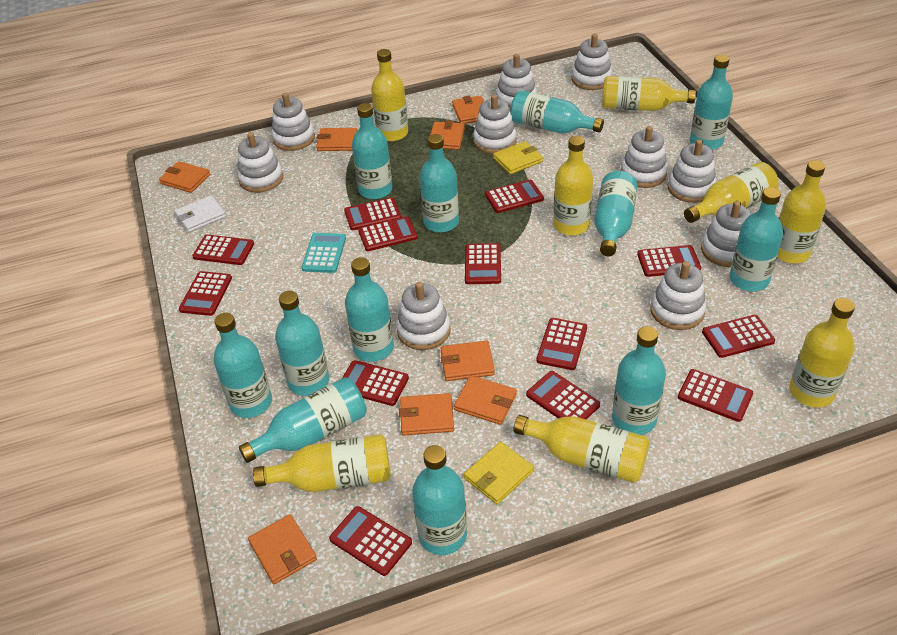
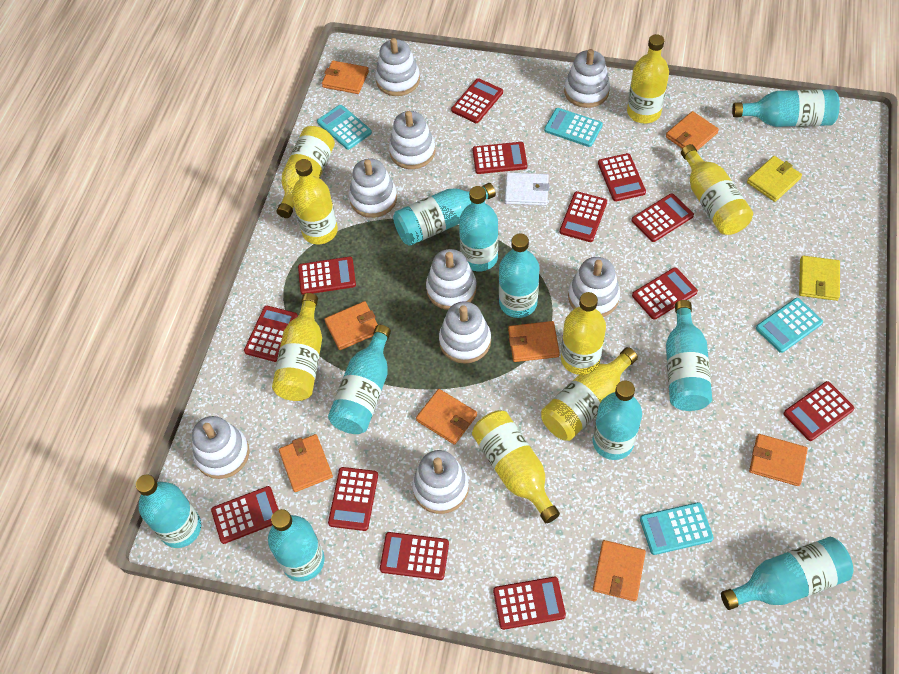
turquoise bottle: 12 -> 10
turquoise calculator: 1 -> 4
white stacking toy: 10 -> 9

